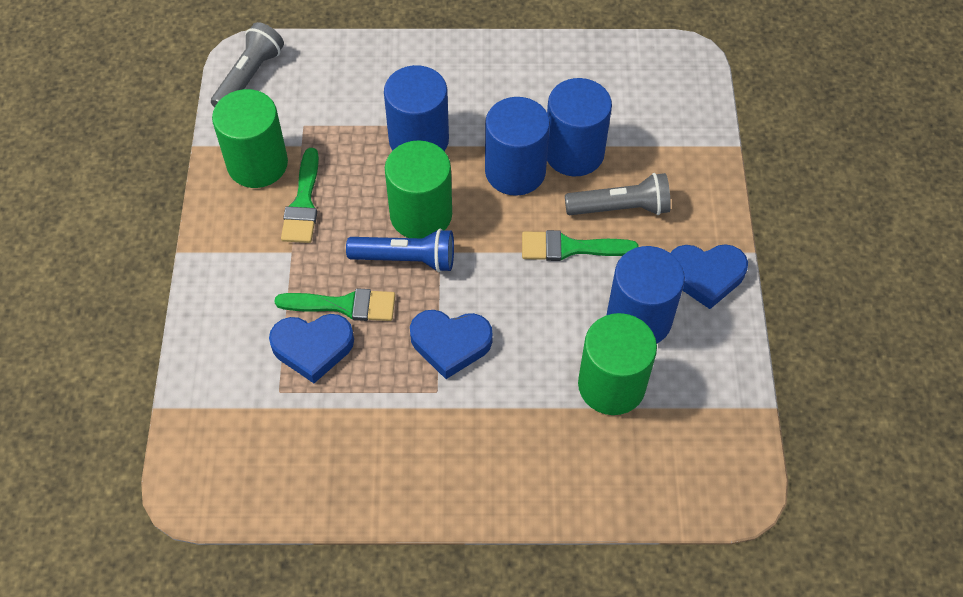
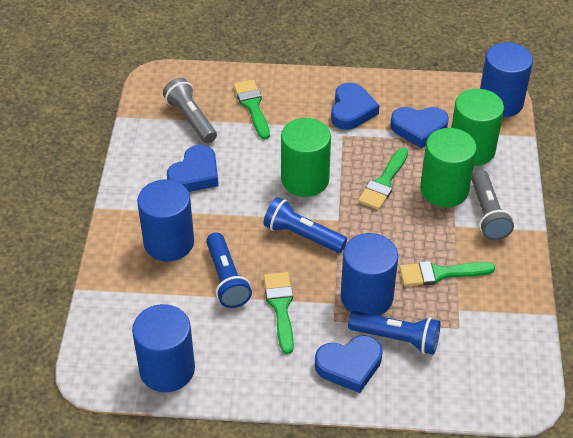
blue flashlight: 1 -> 3
blue heart: 3 -> 4
green brush: 3 -> 4

